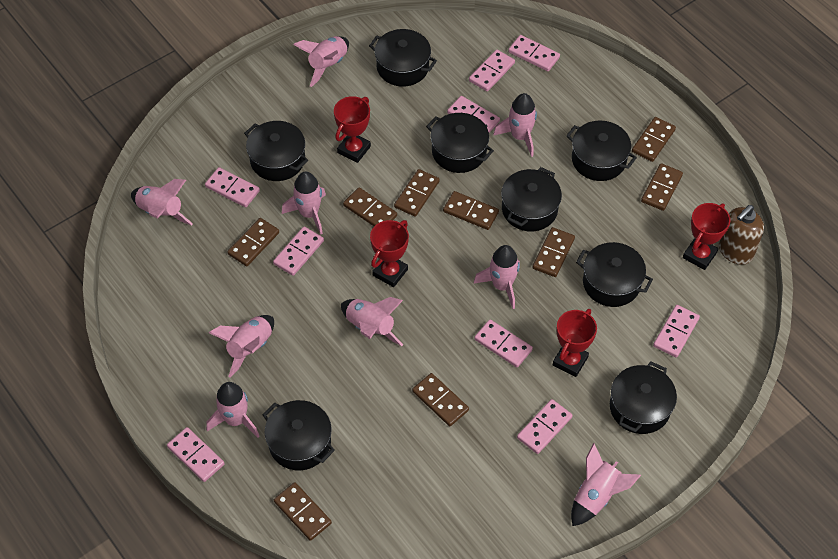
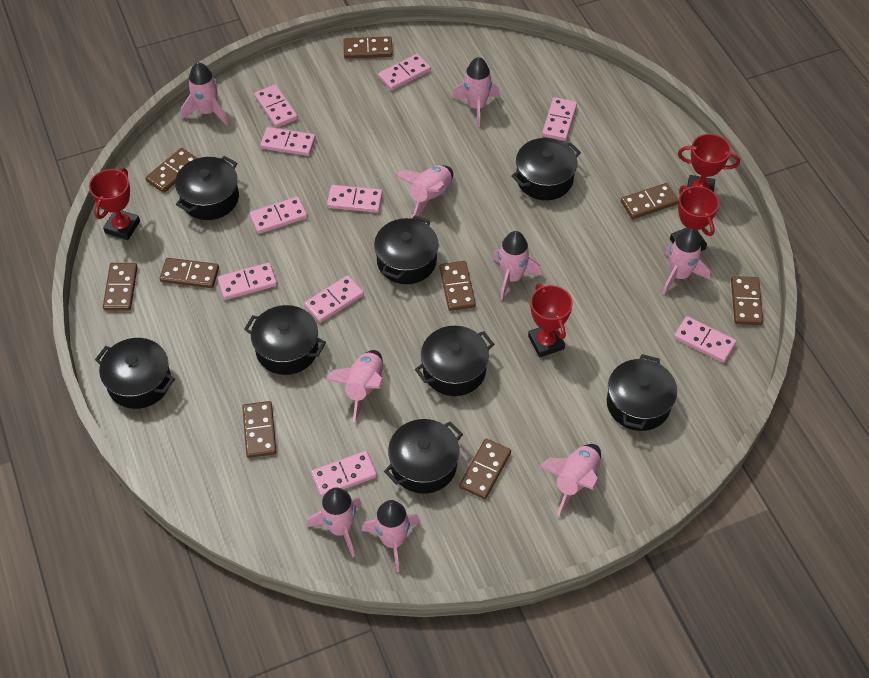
brown soap dispenser: 1 -> 0
pink domino: 9 -> 10

